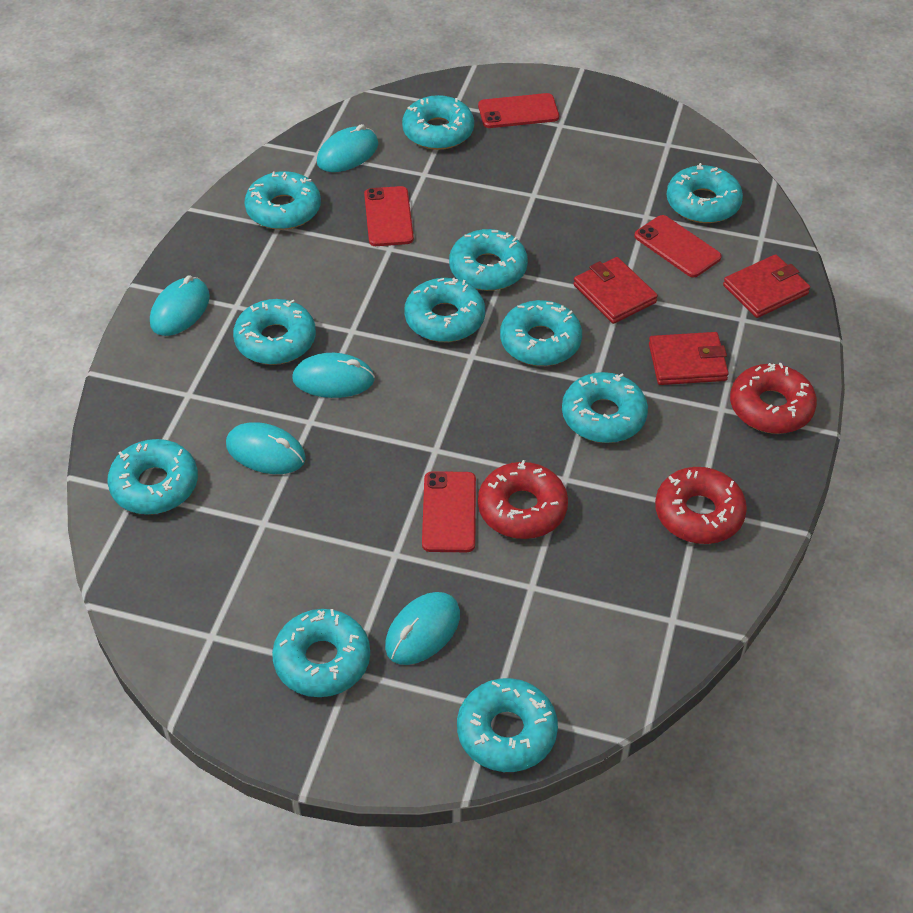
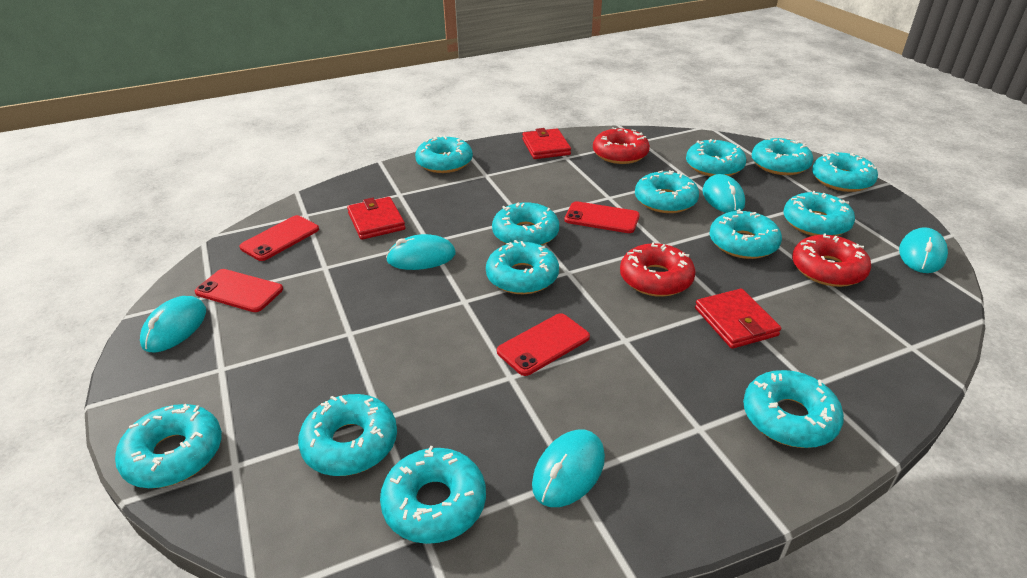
turquoise donut: 11 -> 13

